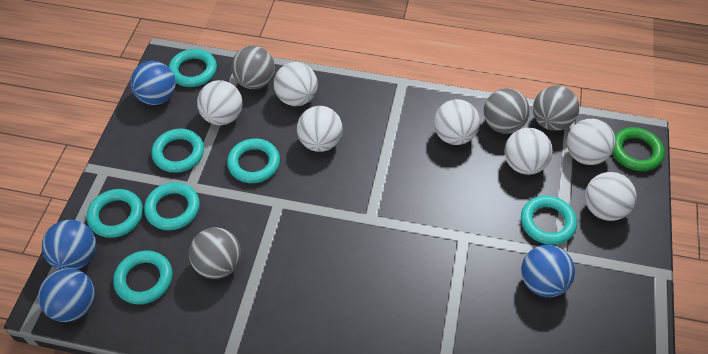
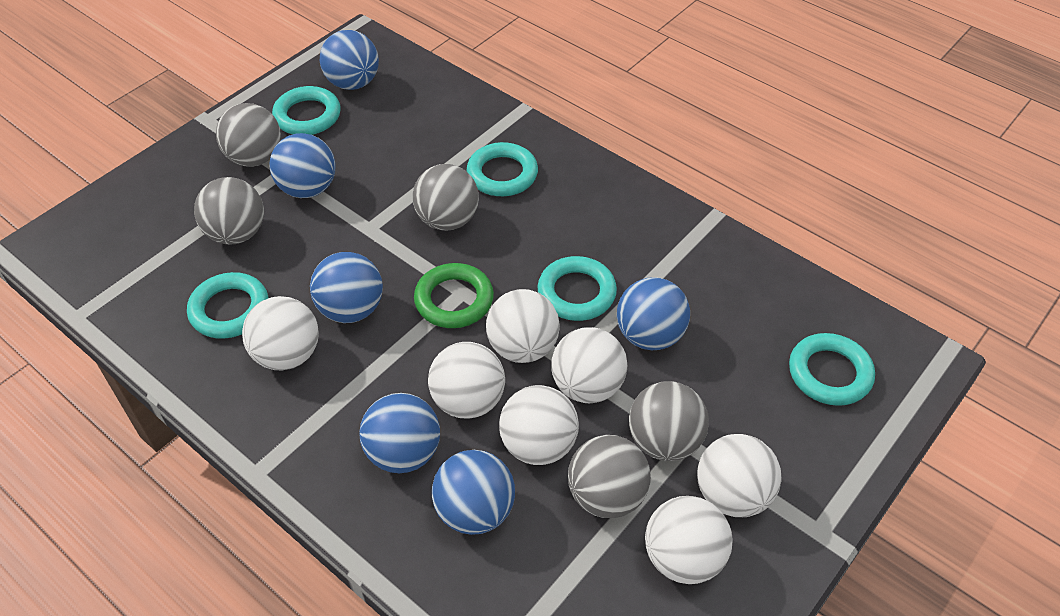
blue ball: 4 -> 6
grey ball: 4 -> 5
turquoise ring: 7 -> 5

